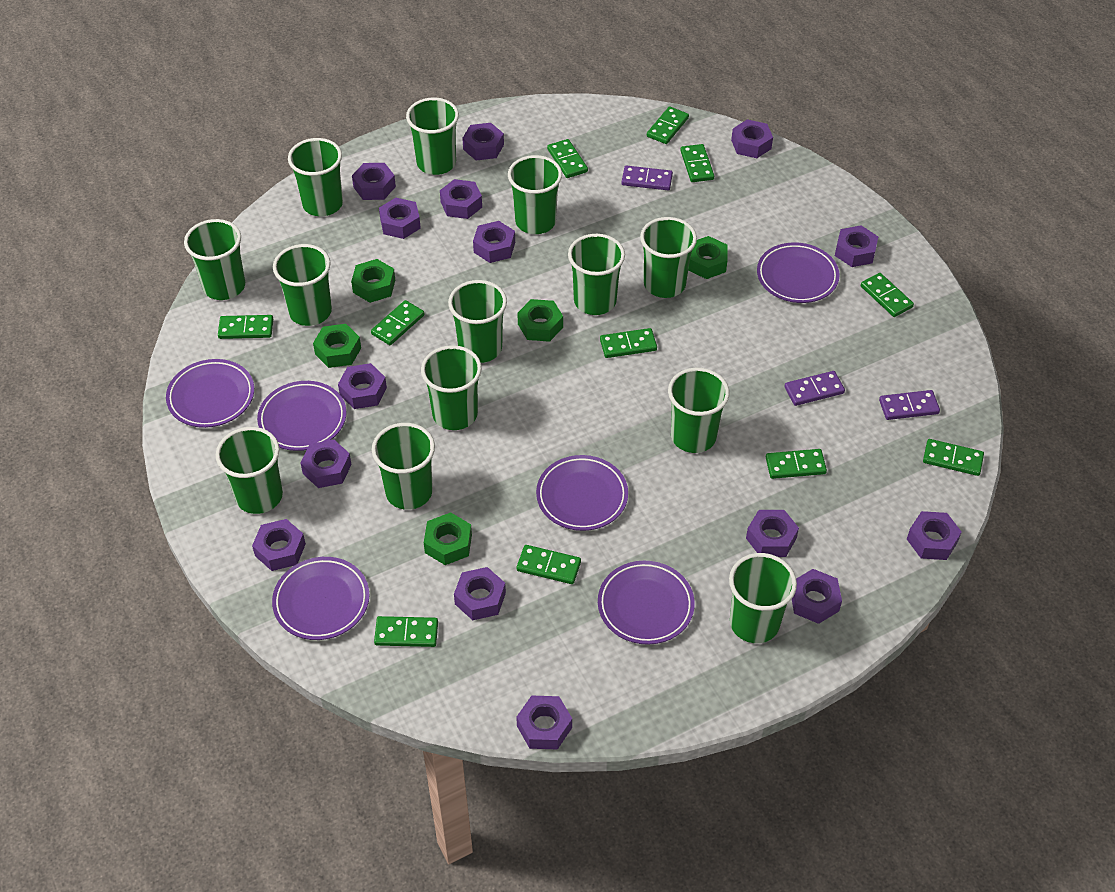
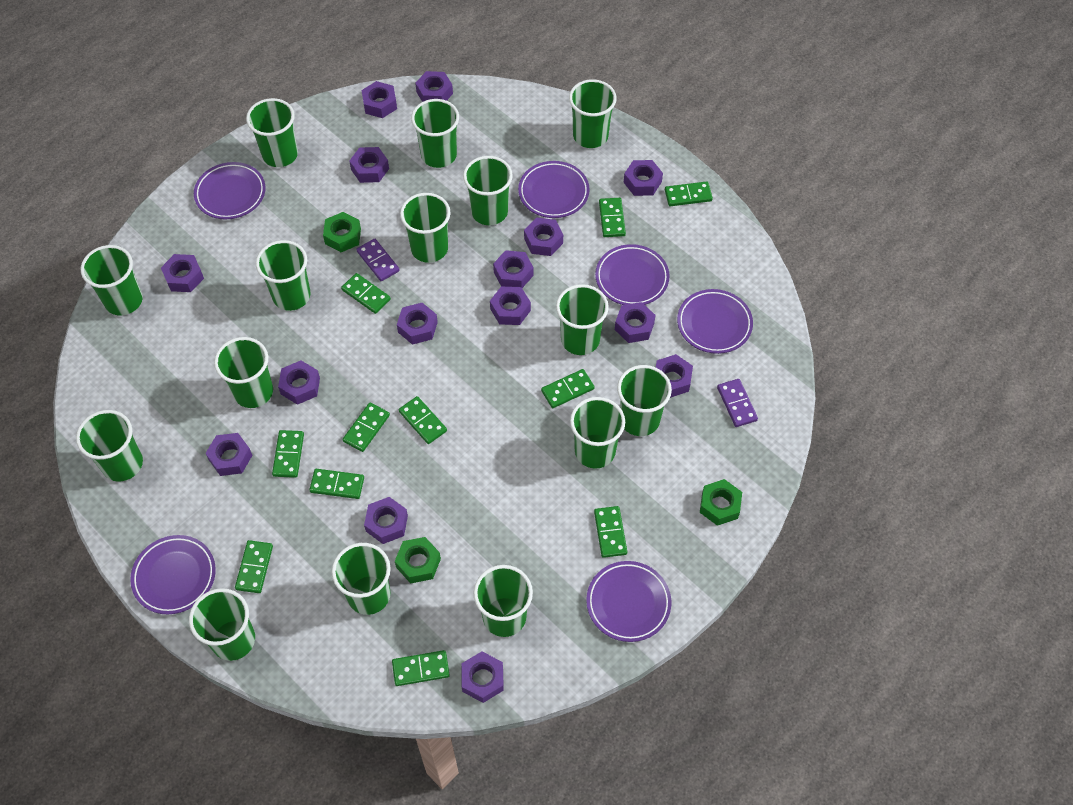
green cup: 13 -> 15
green nut: 5 -> 3
purple domino: 3 -> 2

